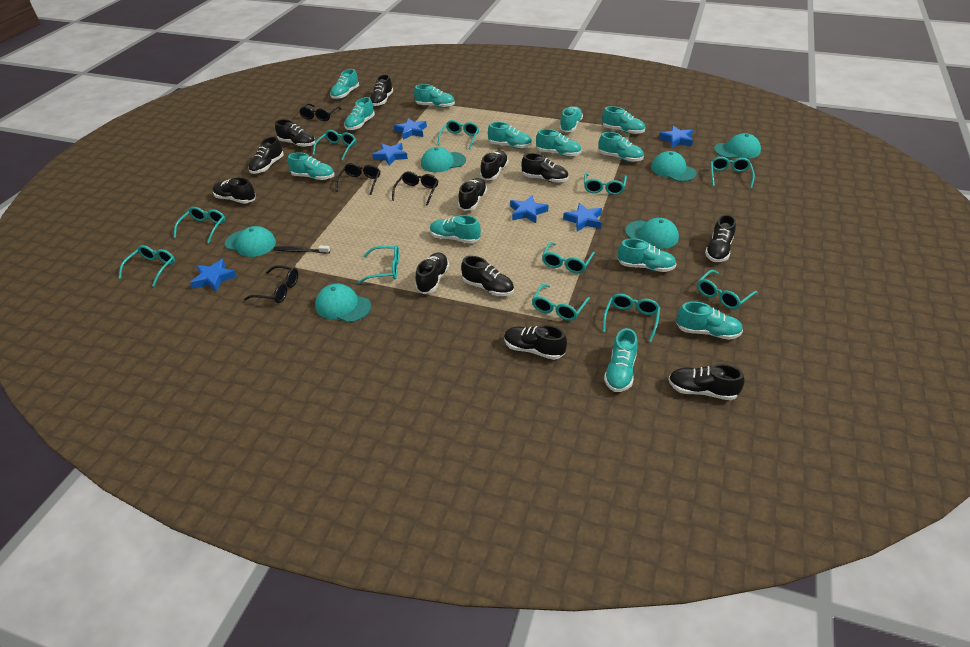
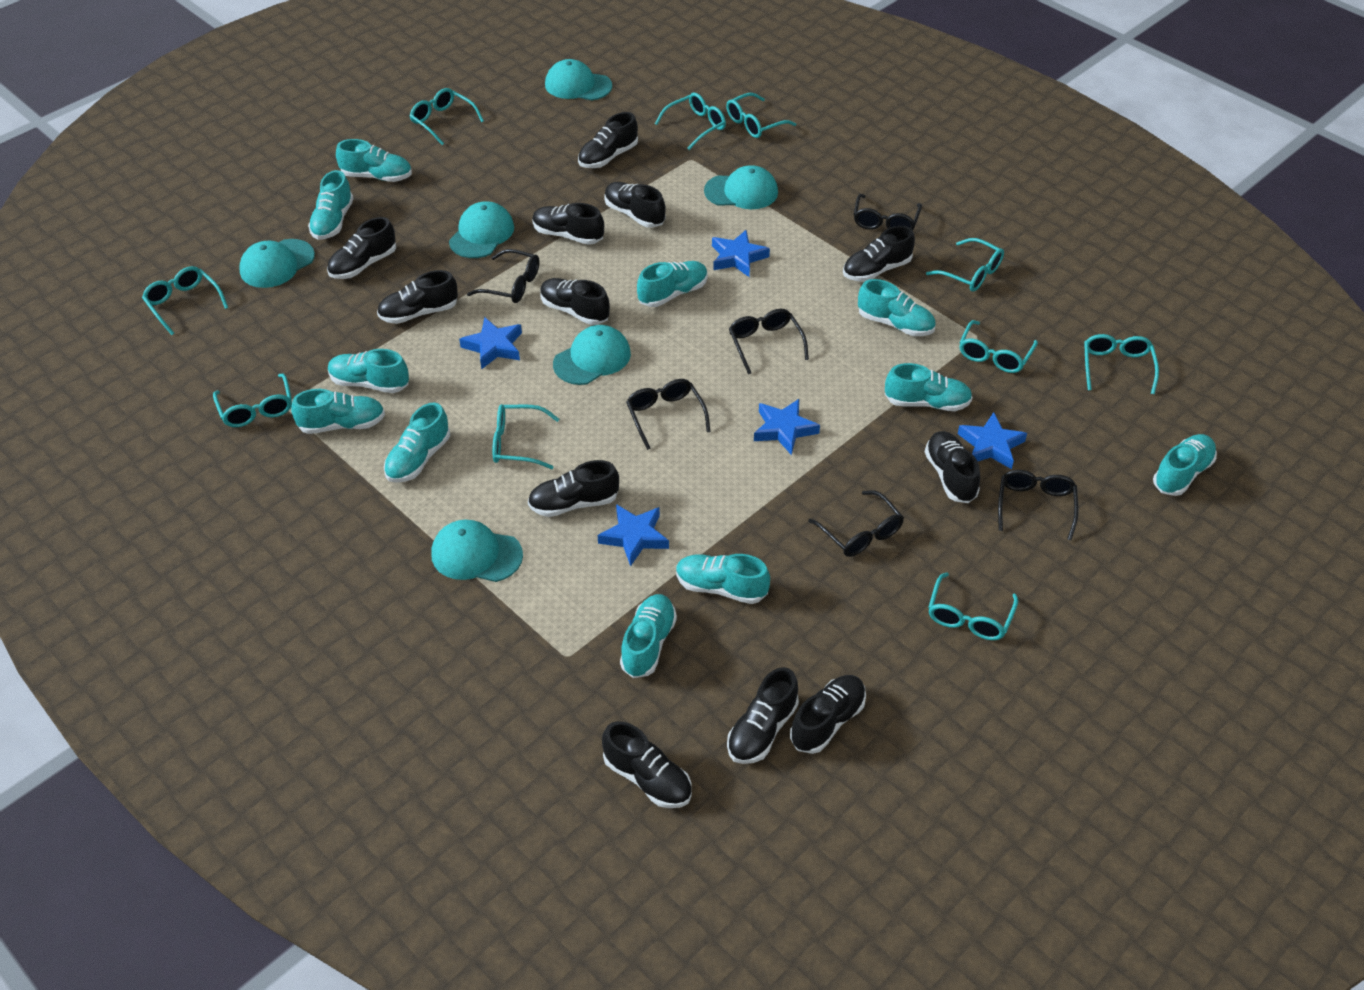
black glasses: 4 -> 6
black toothbrush: 1 -> 0
blue star: 6 -> 5
turquoise glasses: 11 -> 10
turquoise shoe: 13 -> 11

